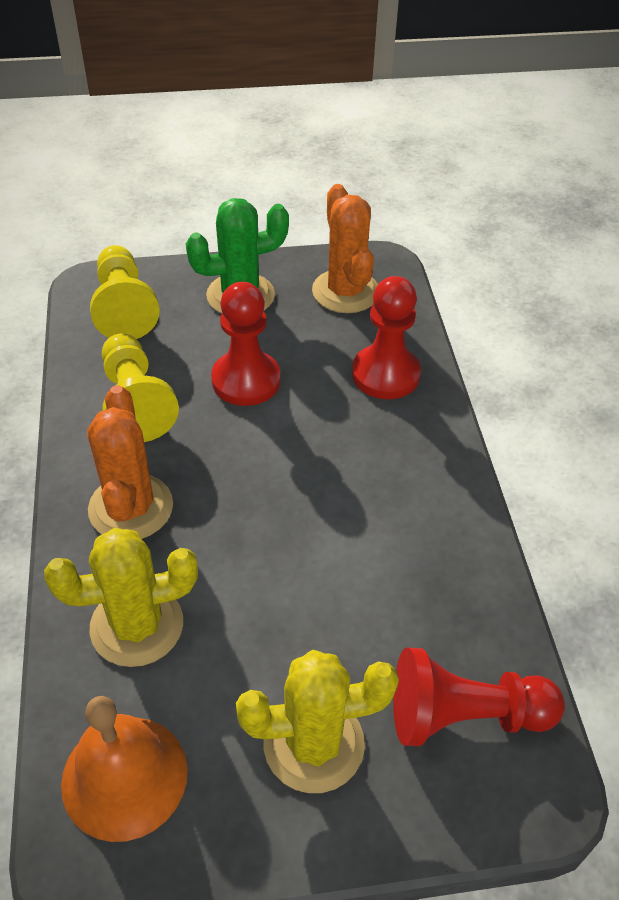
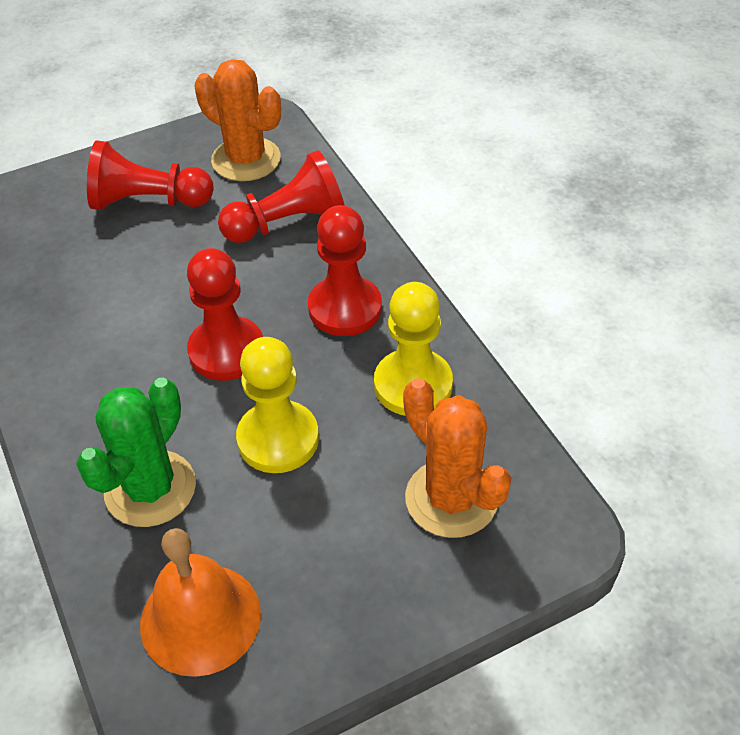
red pawn: 3 -> 4
yellow cactus: 2 -> 0

